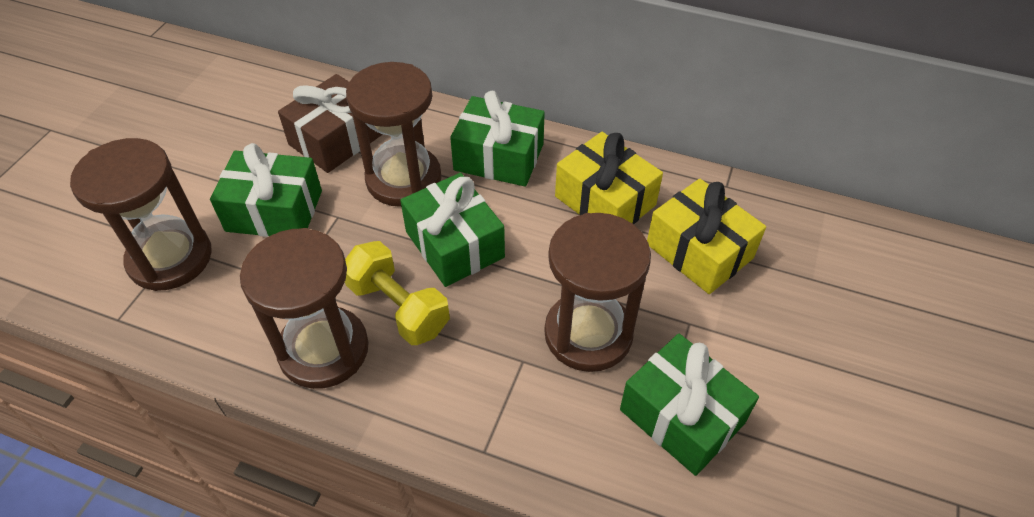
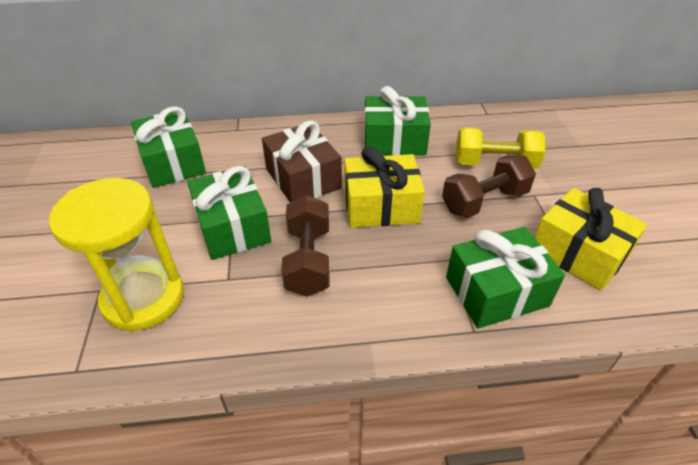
brown dumbbell: 0 -> 2
brown hourglass: 4 -> 0
yellow hourglass: 0 -> 1

